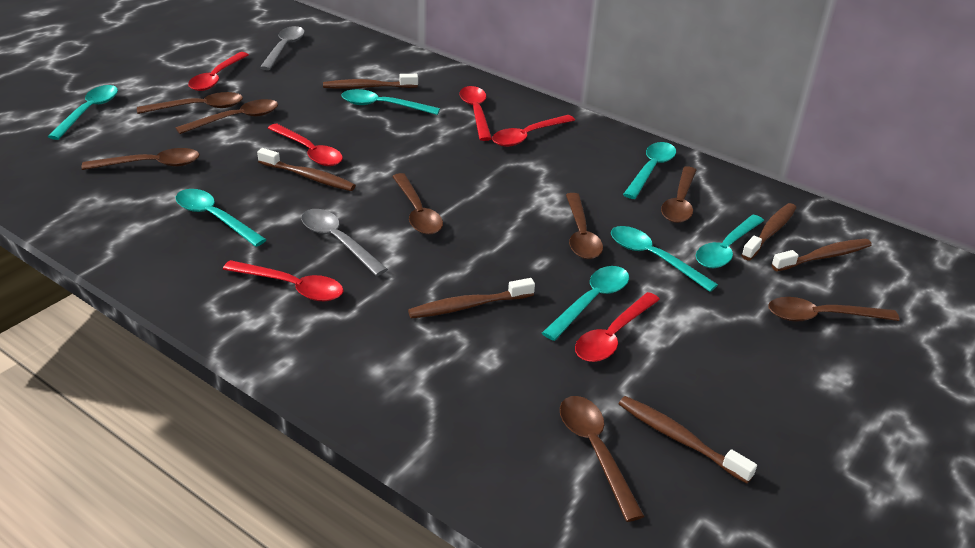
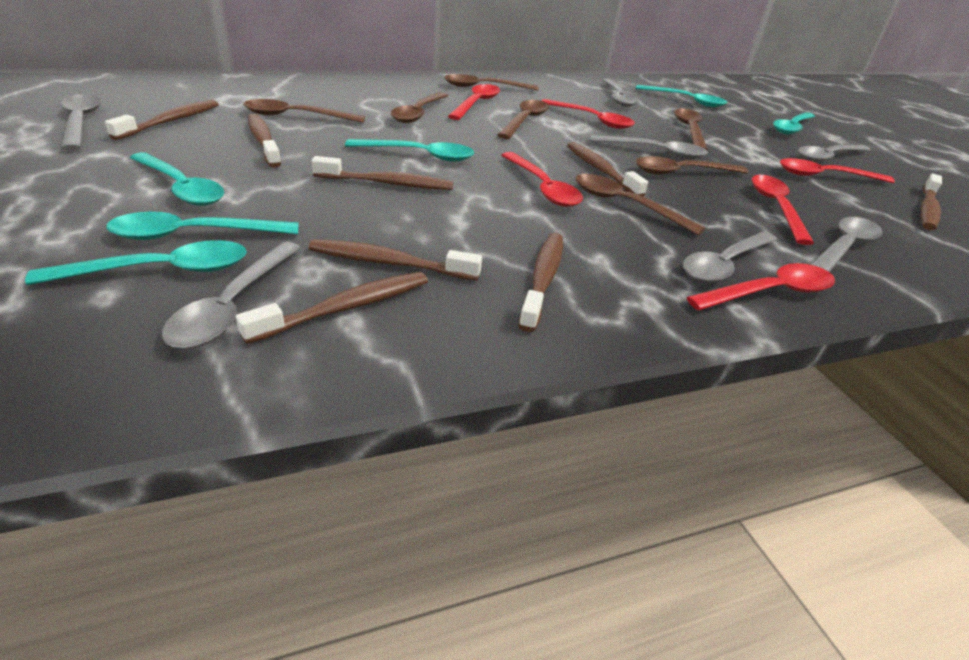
brown spoon: 8 -> 7
brown toothbrush: 6 -> 8
grey spoon: 2 -> 7
turquoise spoon: 7 -> 6

